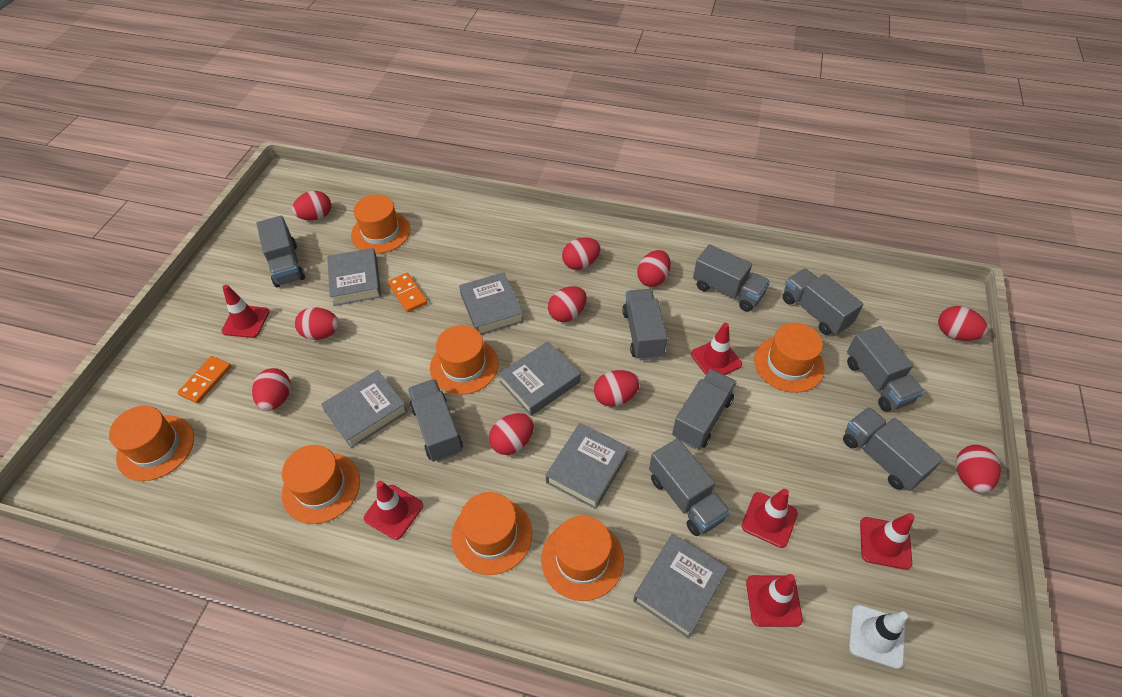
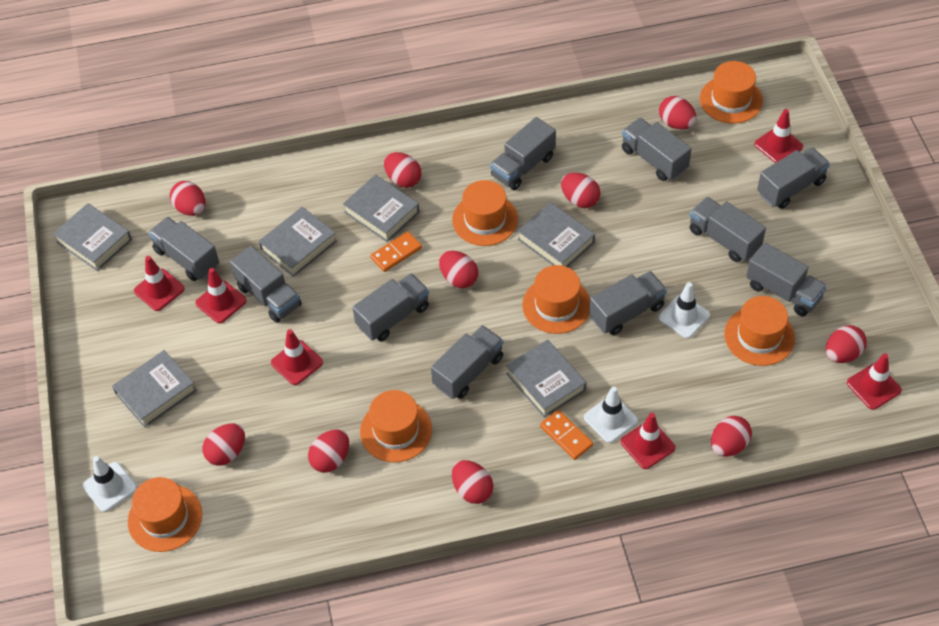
grey truck: 9 -> 10
orange hat: 7 -> 6
white traffic cone: 1 -> 3

